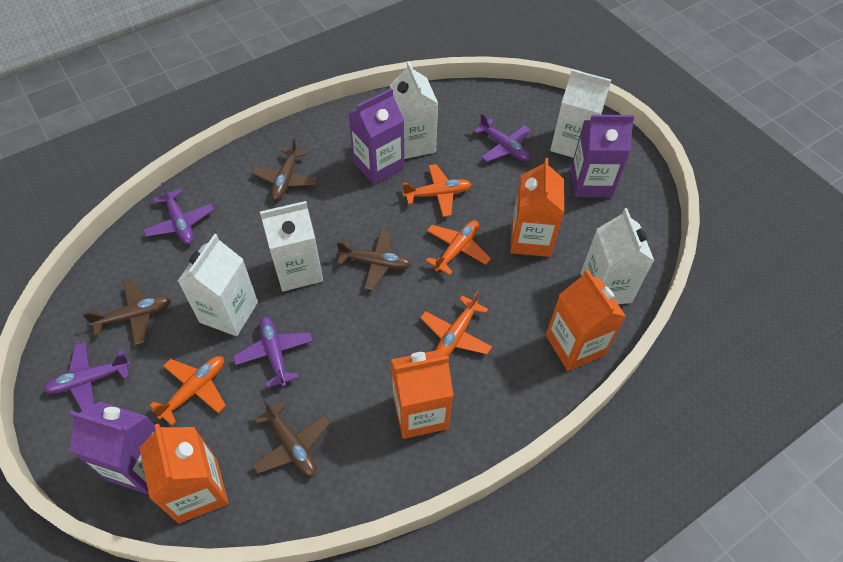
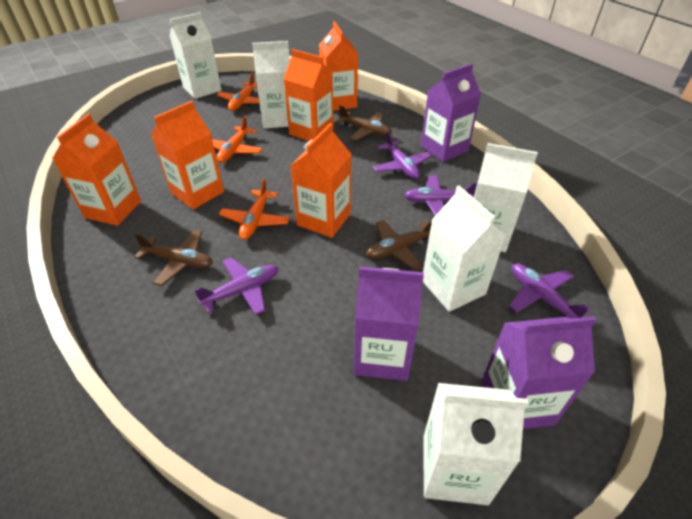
brown plane: 4 -> 3
orange carton: 4 -> 5
orange plane: 4 -> 3

